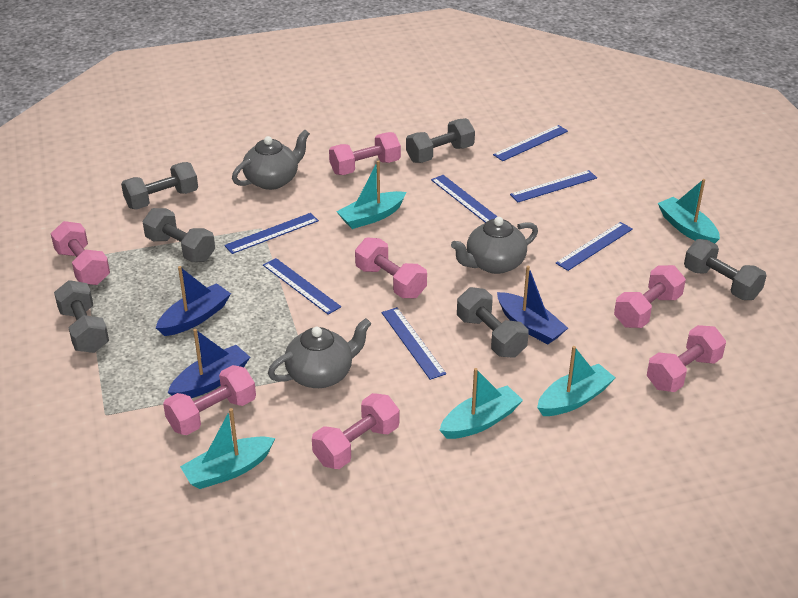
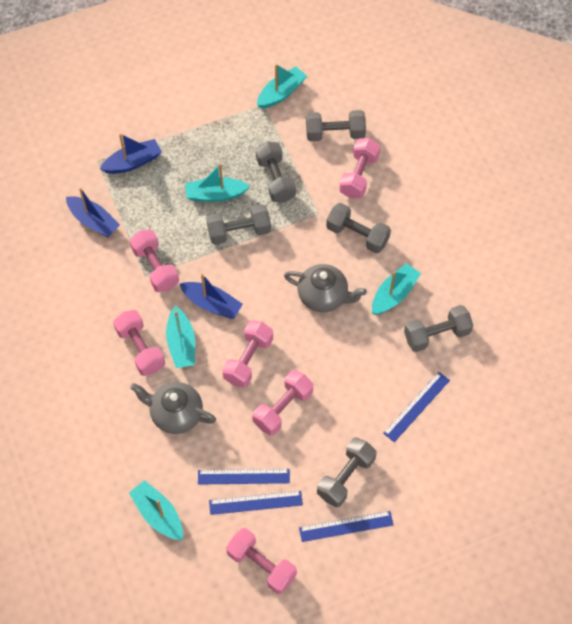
blue ruler: 7 -> 4
grey teapot: 3 -> 2
pink dumbbell: 7 -> 6

